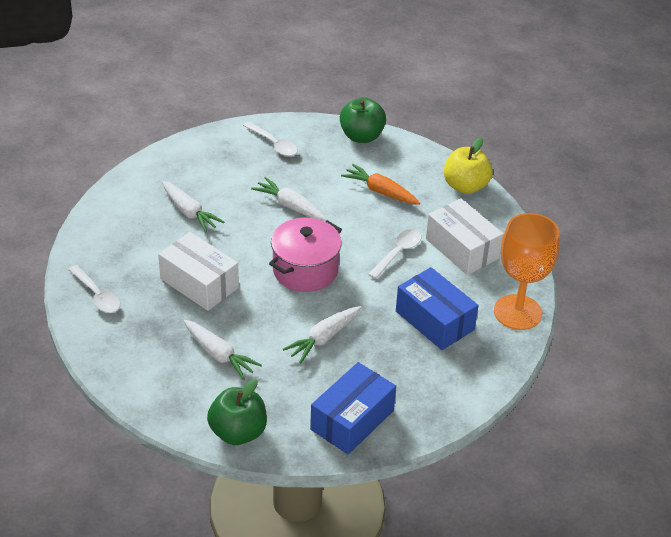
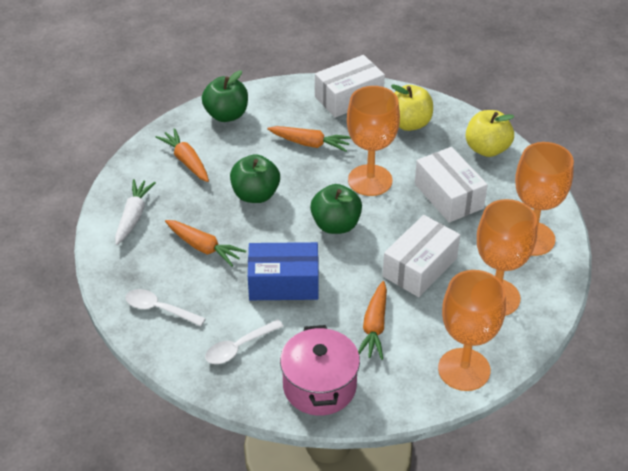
blue box: 2 -> 1
green apple: 2 -> 3
orange carrot: 1 -> 4
orange goblet: 1 -> 4
white box: 2 -> 3
white carrot: 4 -> 1
white spoon: 3 -> 2
yellow apple: 1 -> 2

